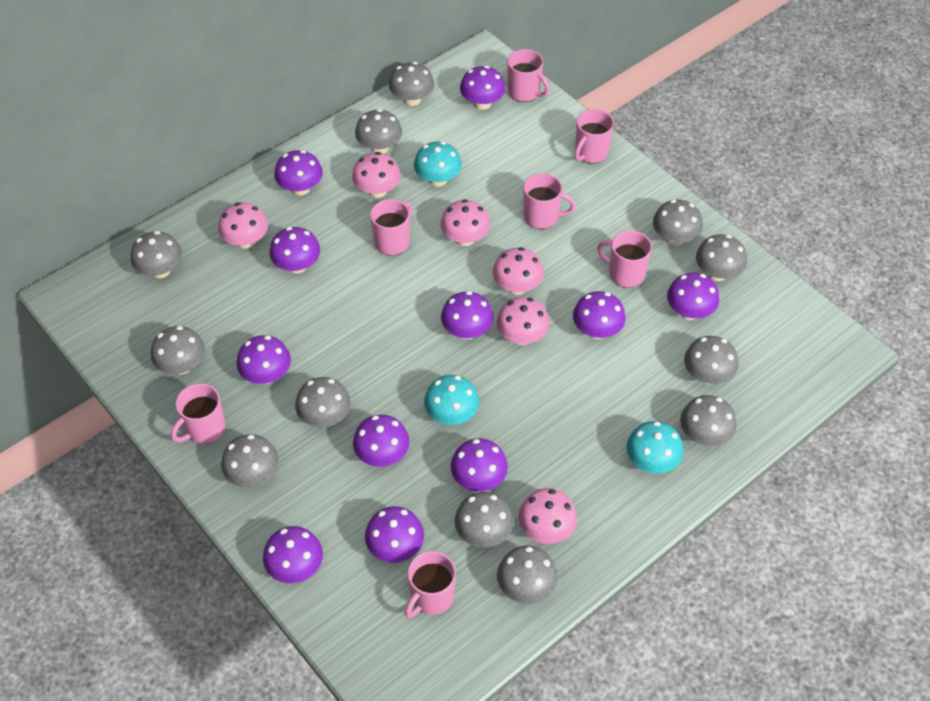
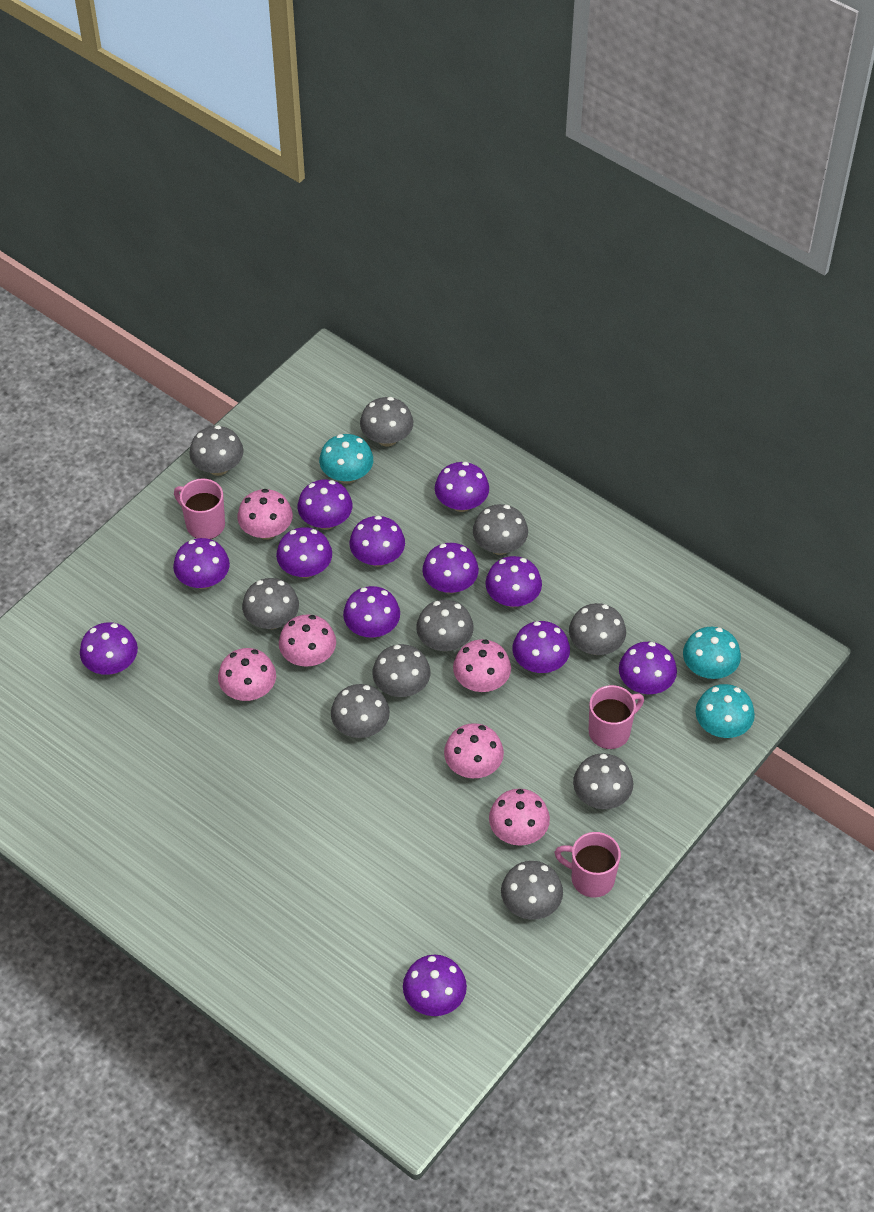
grey mushroom: 12 -> 10
pink mug: 7 -> 3
purple mushroom: 11 -> 12

